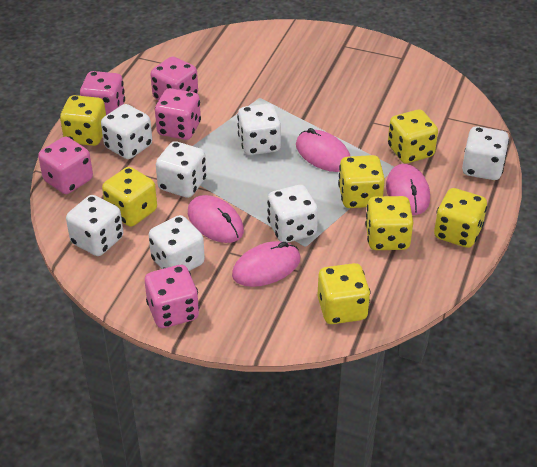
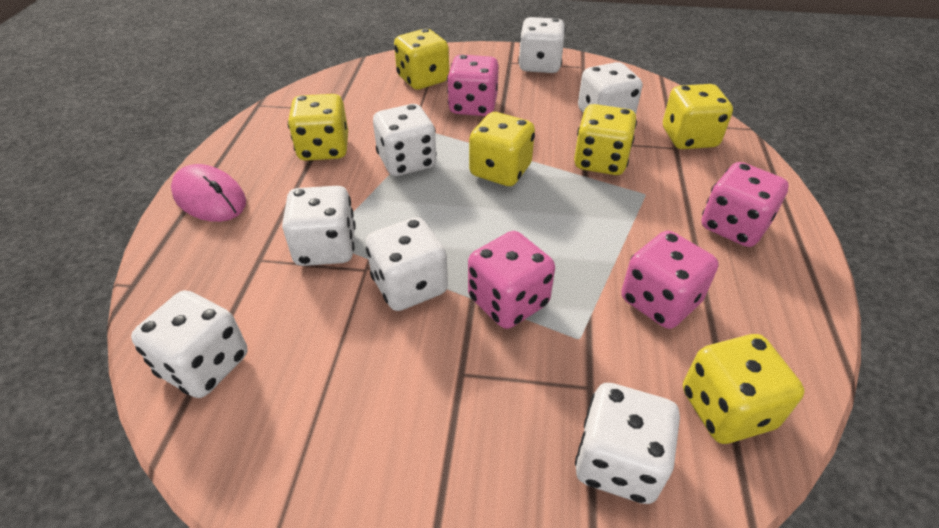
pink dice: 5 -> 4
pink mouse: 4 -> 1
yellow dice: 7 -> 6

